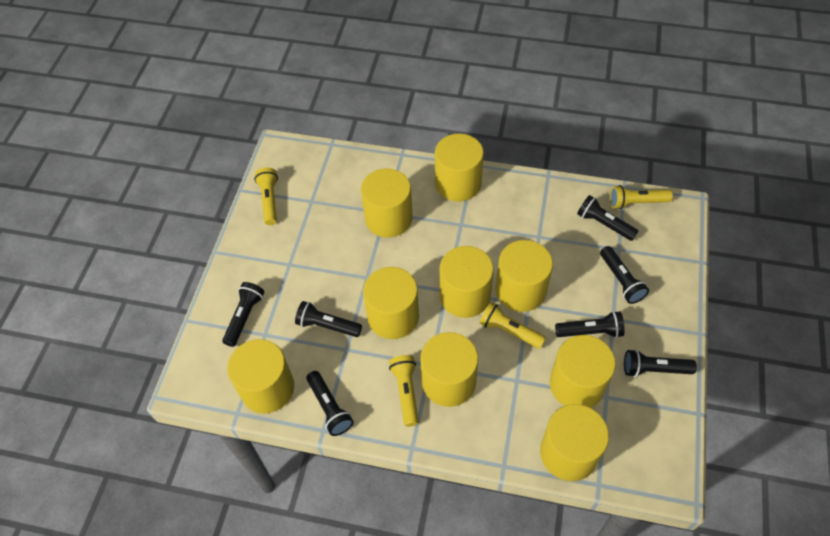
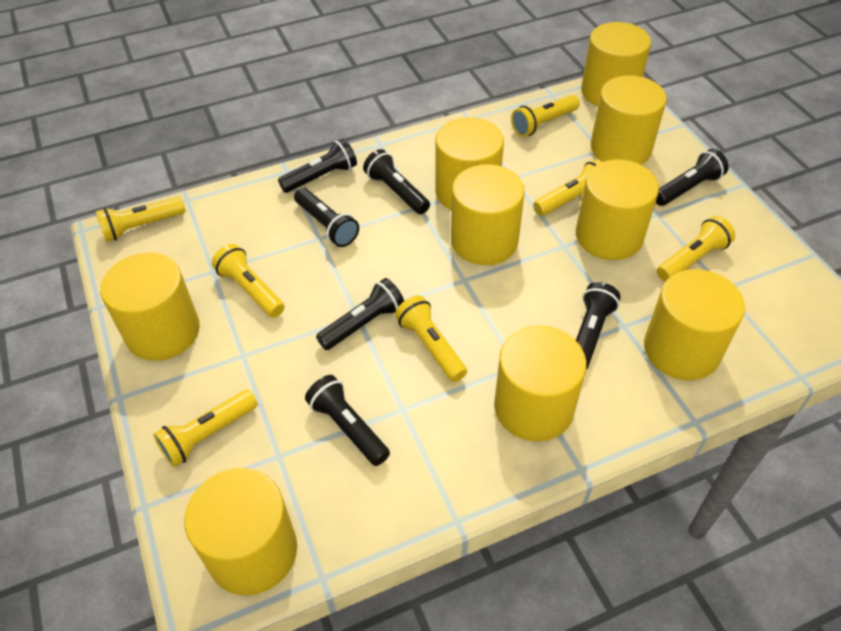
yellow flashlight: 4 -> 7

